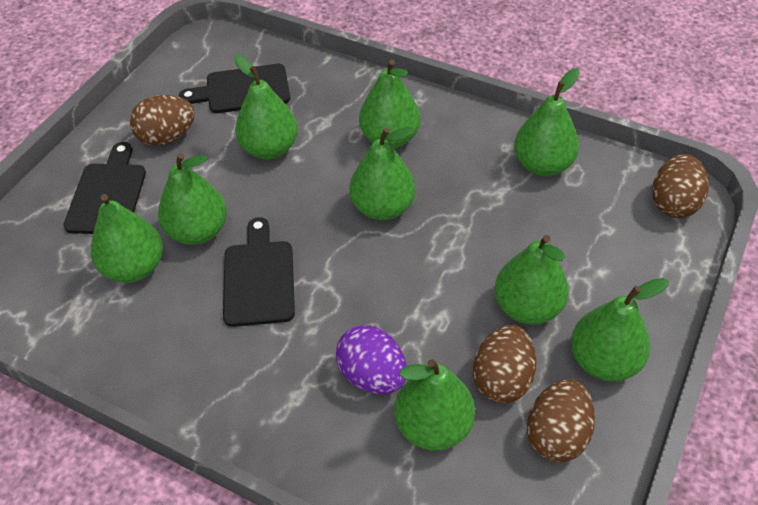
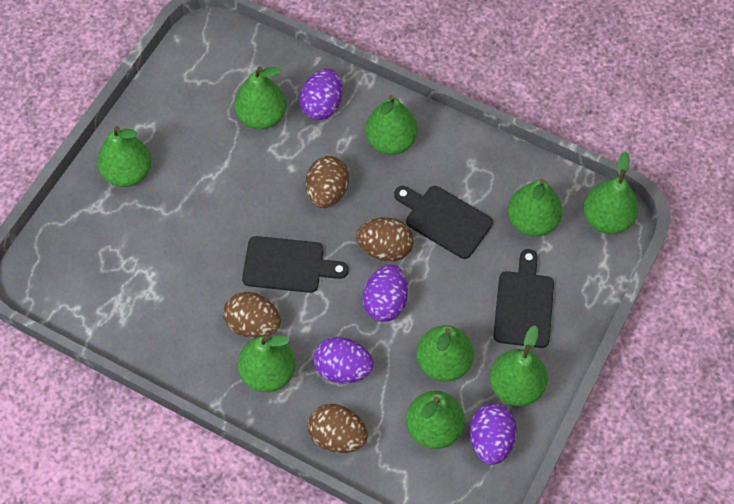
purple egg: 1 -> 4

